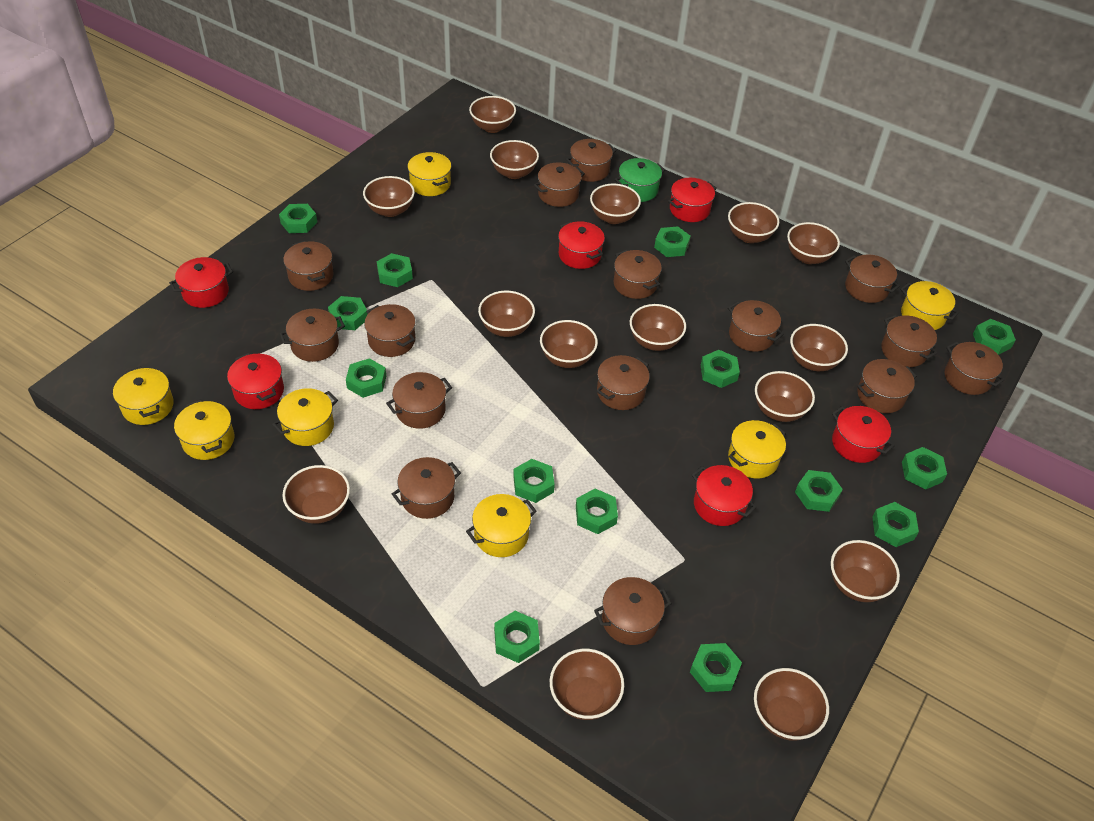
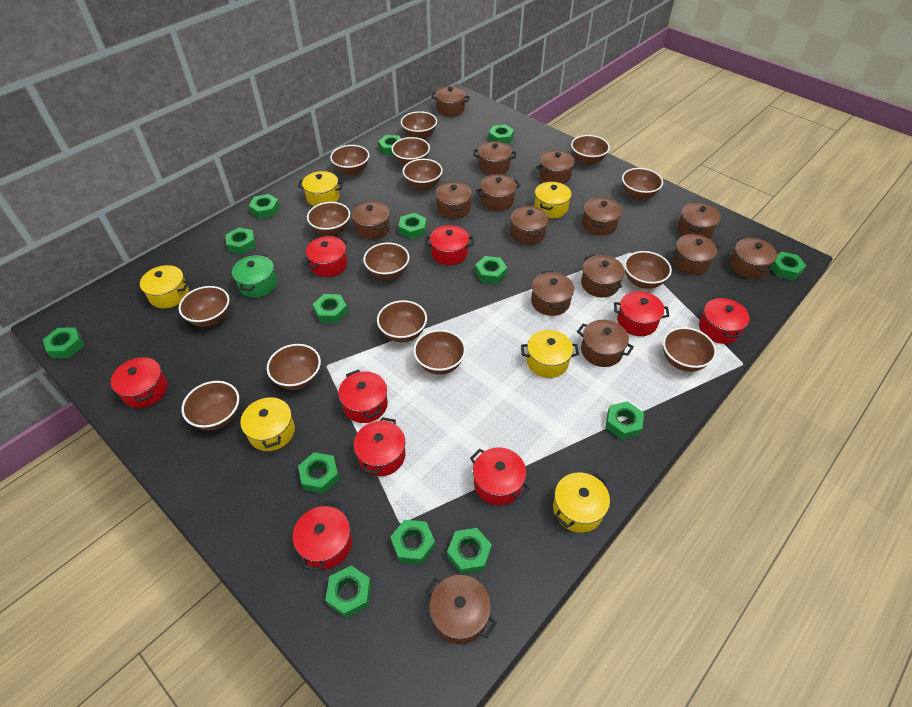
red pot: 6 -> 9
yellow pot: 7 -> 6

